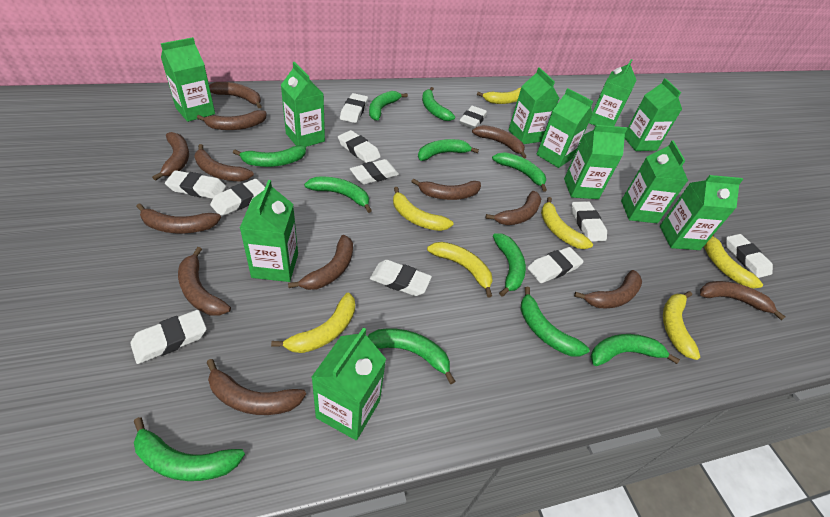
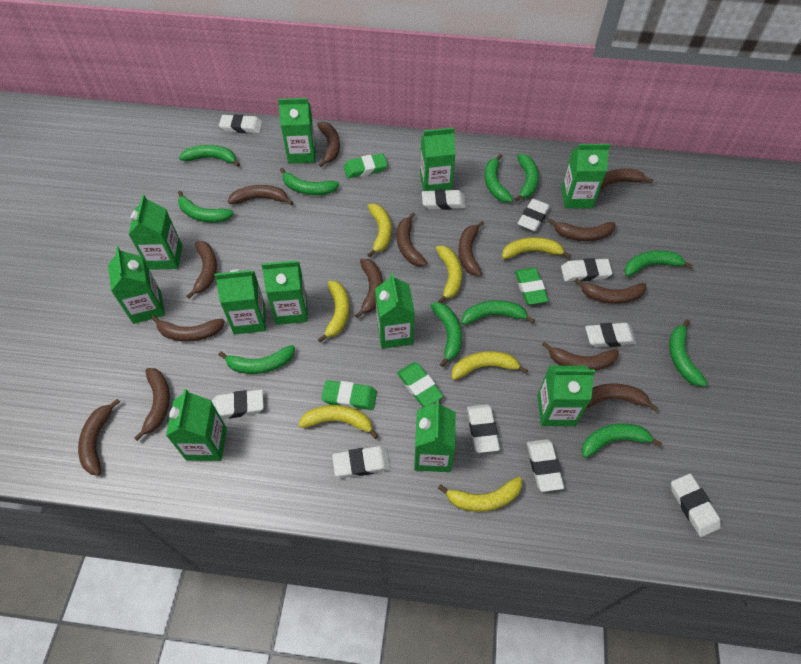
brown banana: 13 -> 14
green eraser: 0 -> 4
white eraser: 11 -> 10

